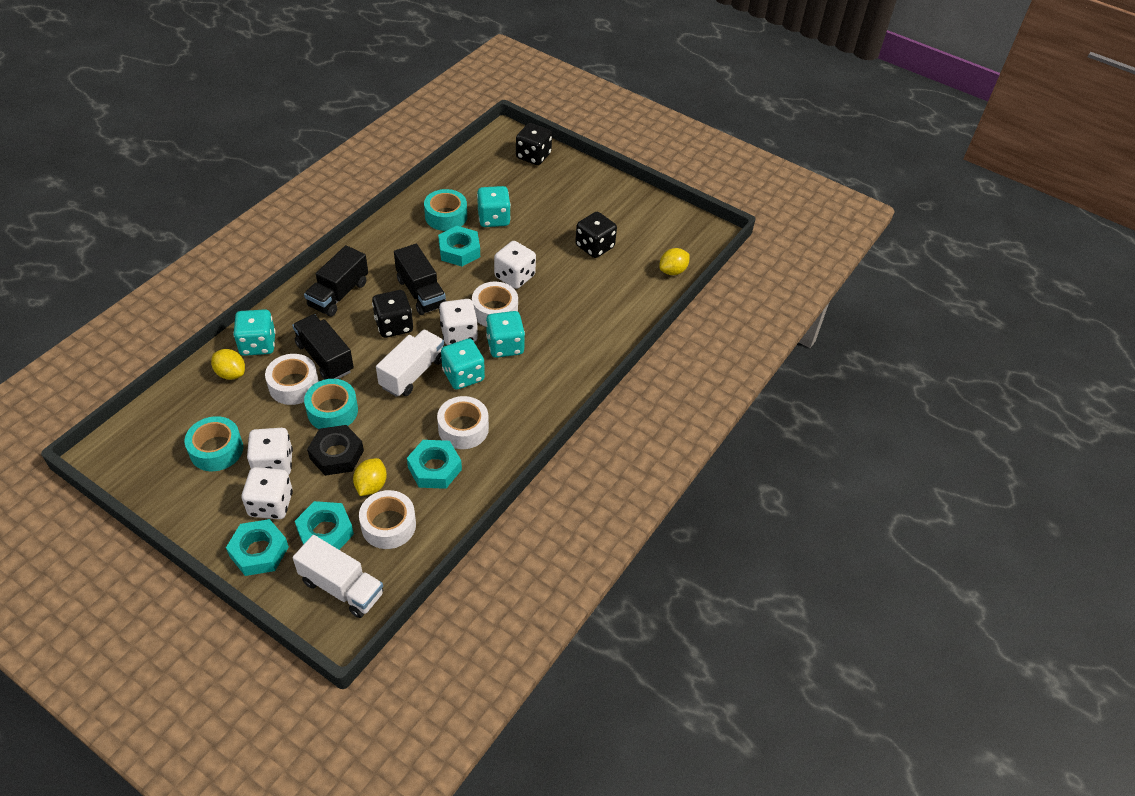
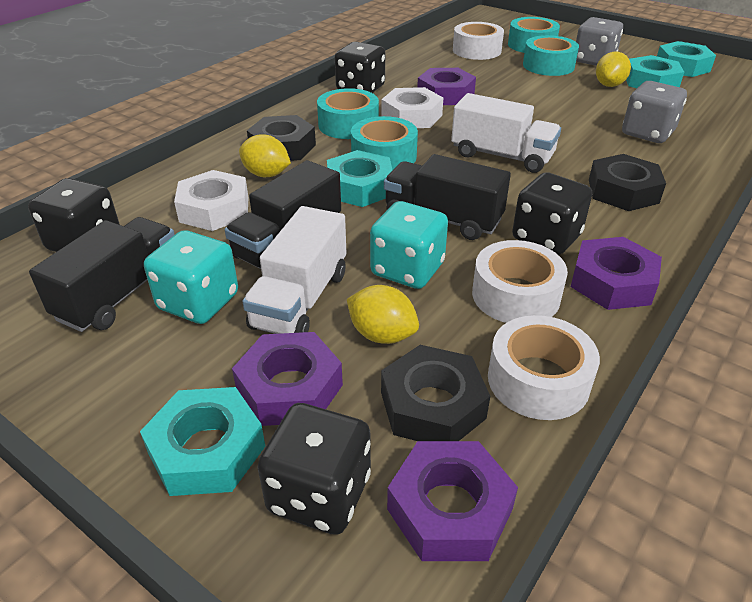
black dice: 3 -> 4
black nut: 1 -> 3
grey dice: 0 -> 2
purple nut: 0 -> 4
turquoise dice: 4 -> 2
turquoise tape: 3 -> 4
white dice: 4 -> 0
white nut: 0 -> 2
white tape: 4 -> 3

